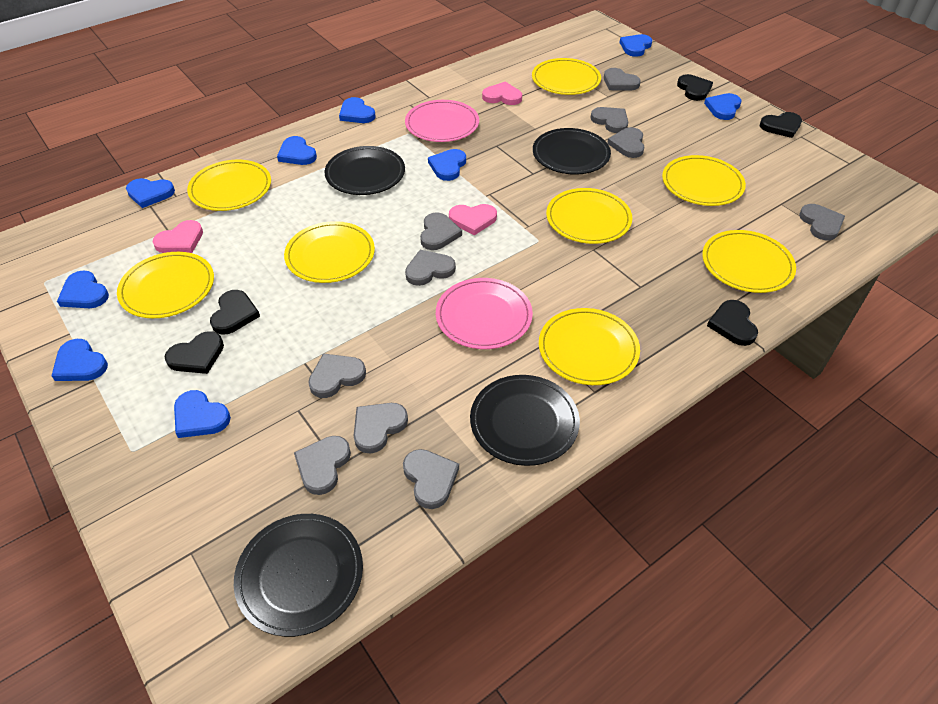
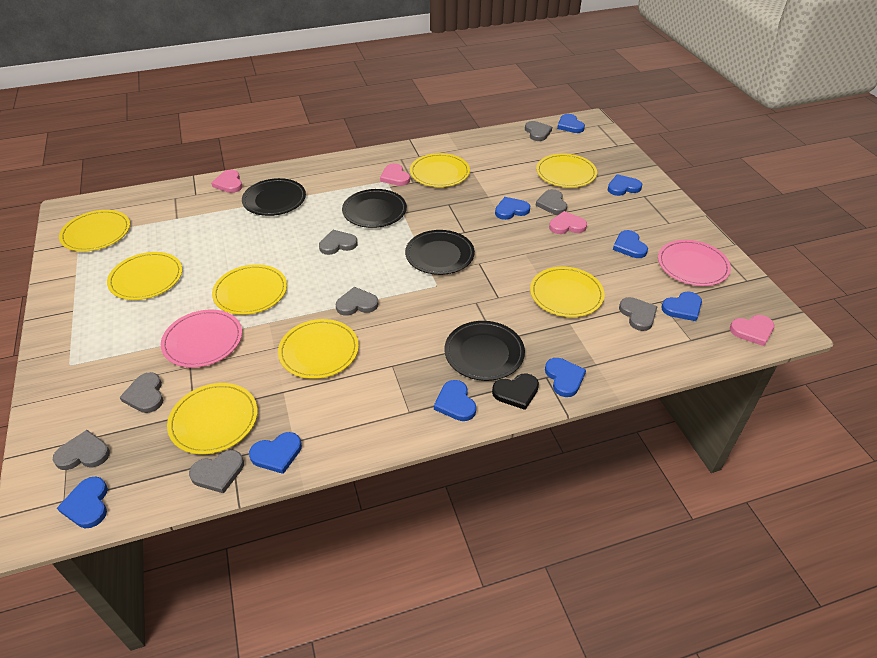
black heart: 5 -> 1
grey heart: 10 -> 8
pink heart: 3 -> 4

